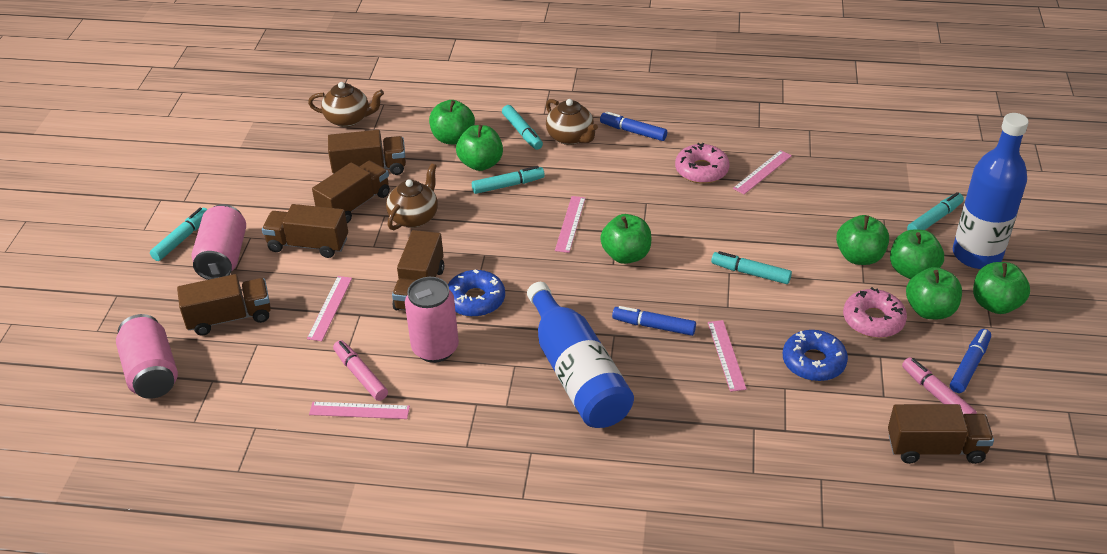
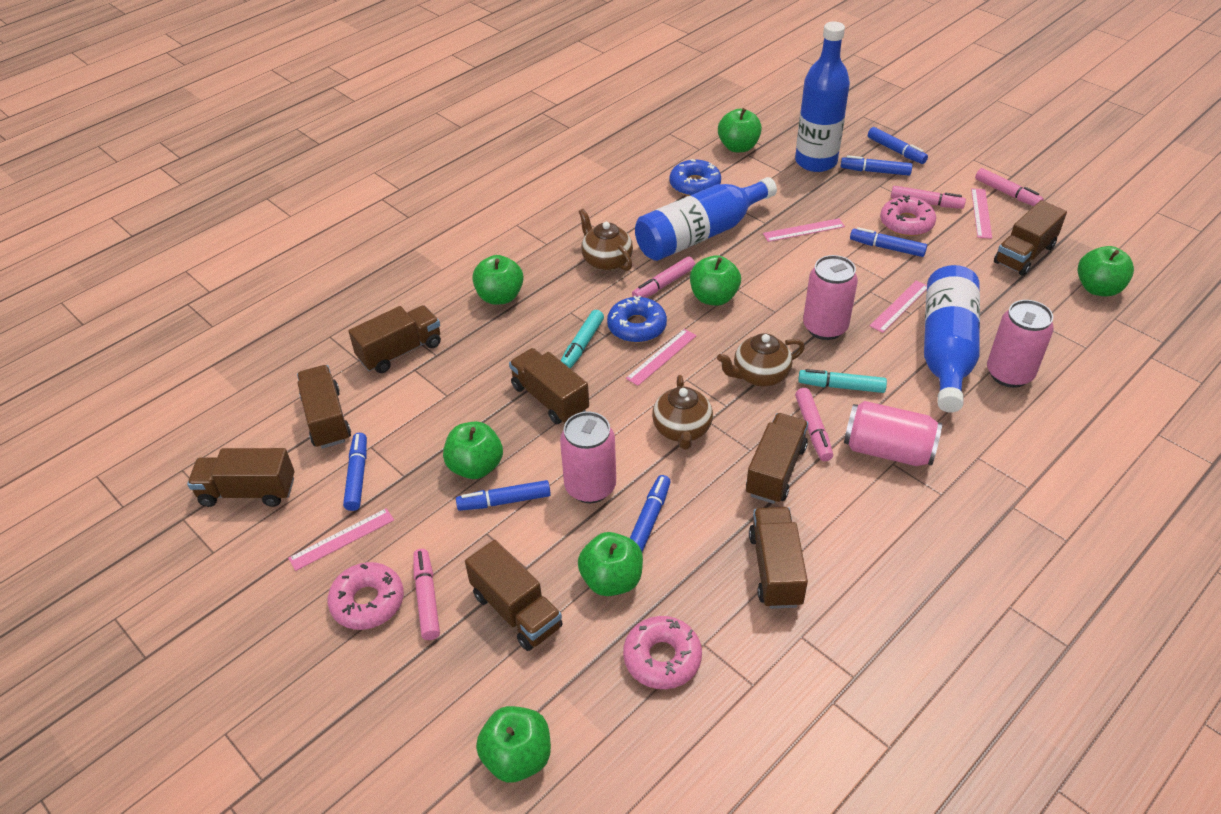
blue bottle: 2 -> 3
blue marker: 3 -> 6
brown truck: 6 -> 8
pink can: 3 -> 4
pink donut: 2 -> 3
pink marker: 2 -> 5
turquoise marker: 5 -> 2

